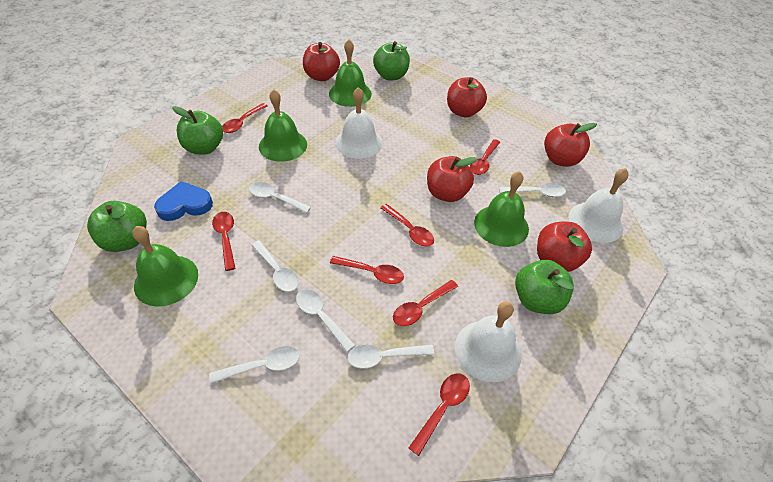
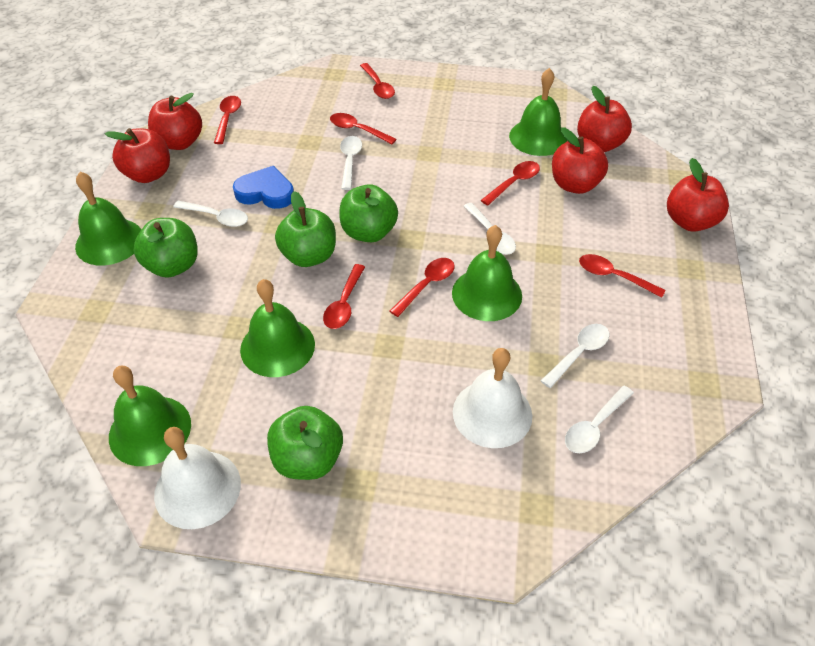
green bell: 4 -> 5
white bell: 3 -> 2
white spoon: 6 -> 5

